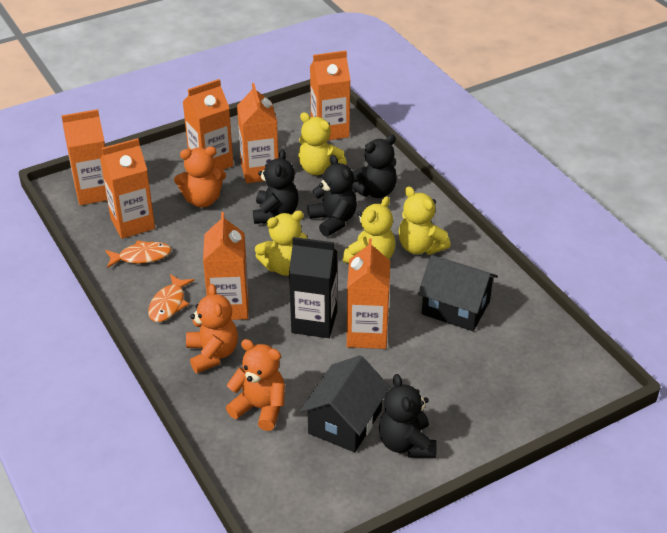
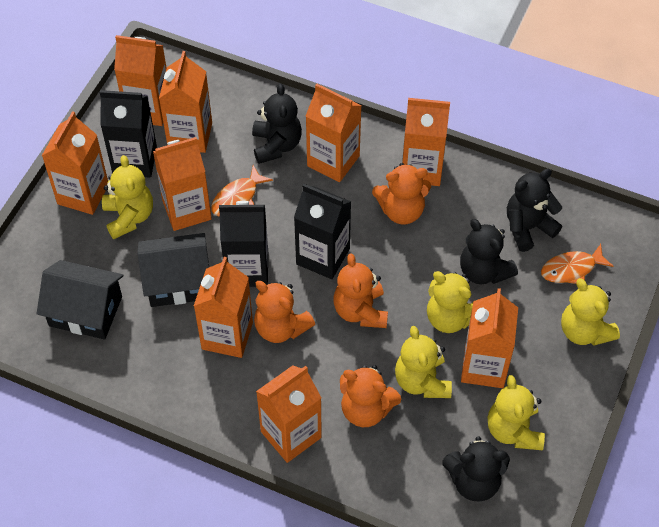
black carton: 1 -> 3
orange carton: 7 -> 9
orange teddy bear: 3 -> 4
yellow teddy bear: 4 -> 5

